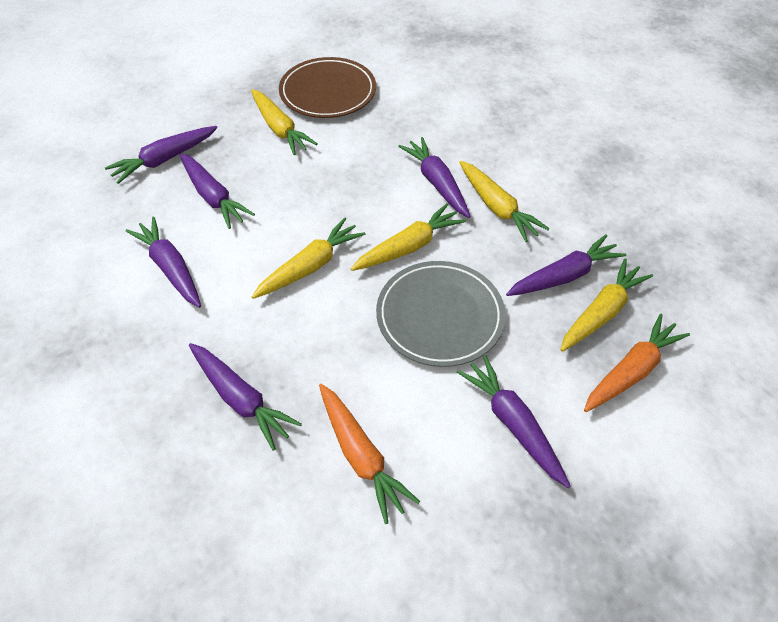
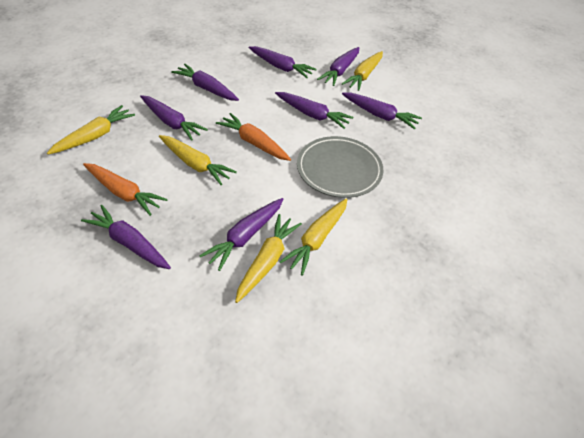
brown plate: 1 -> 0
purple carrot: 7 -> 8

